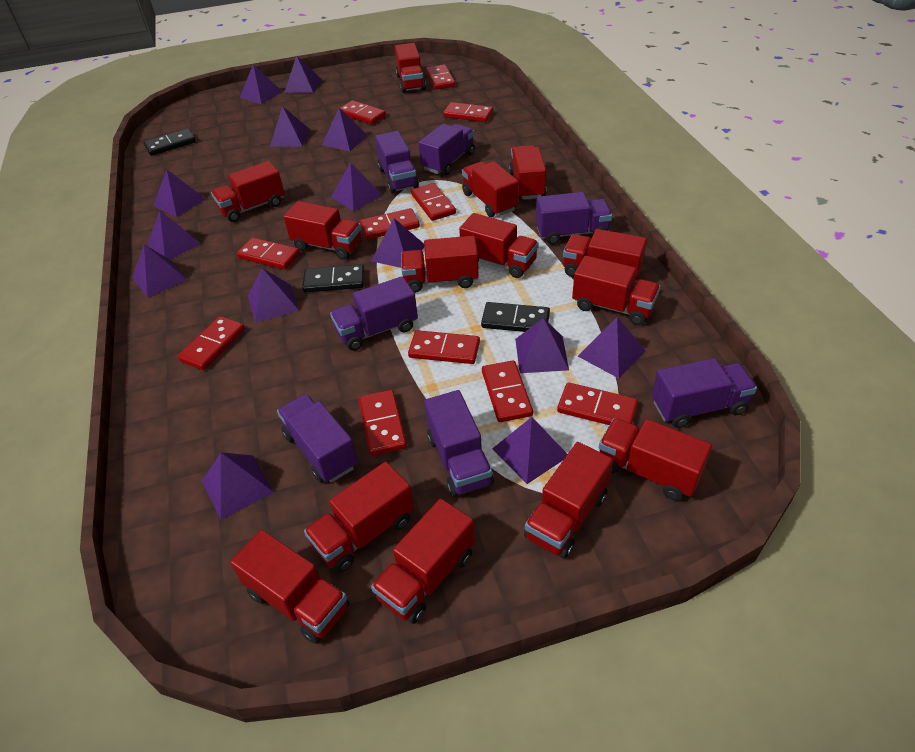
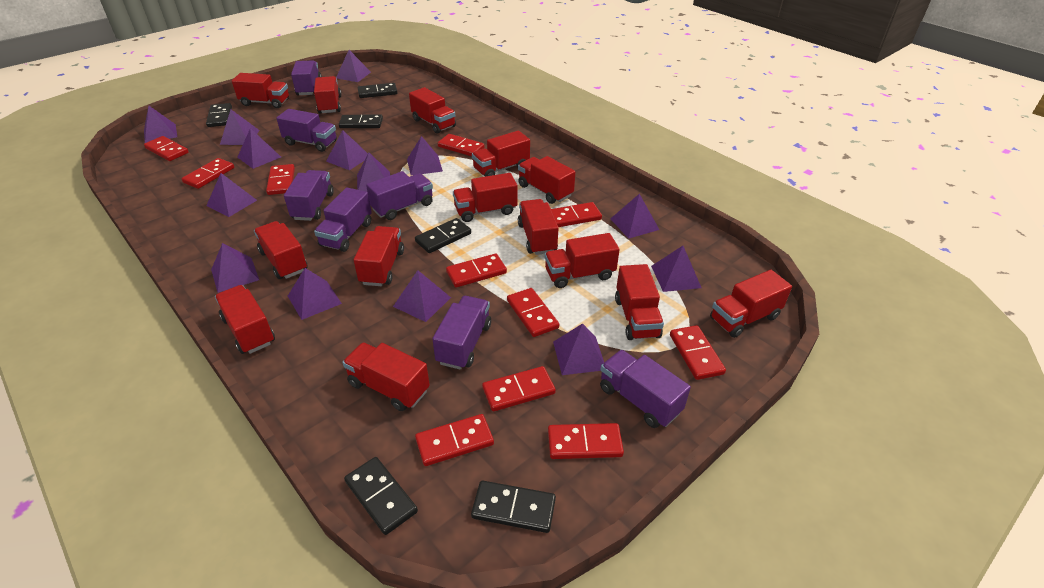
black domino: 3 -> 6

